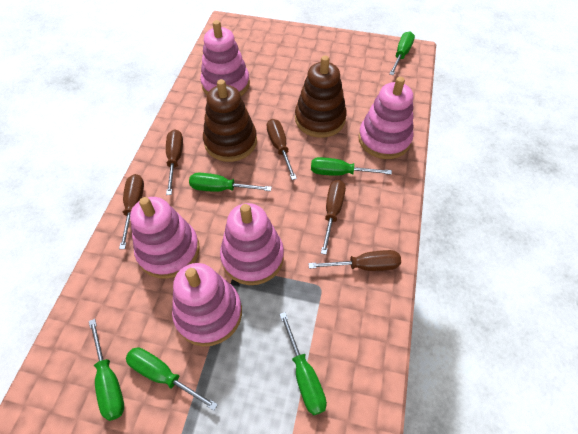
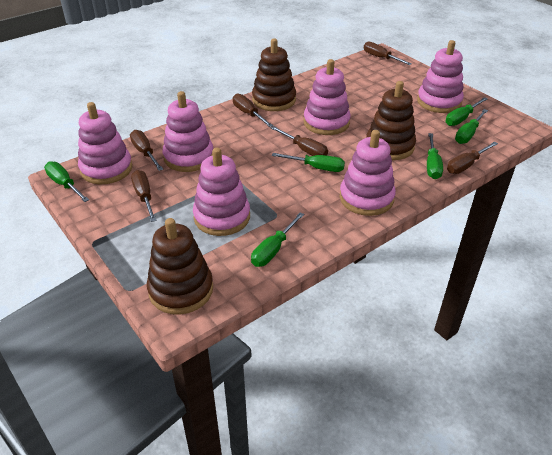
brown screwdriver: 5 -> 6
brown stacking toy: 2 -> 3
pink stacking toy: 5 -> 6

